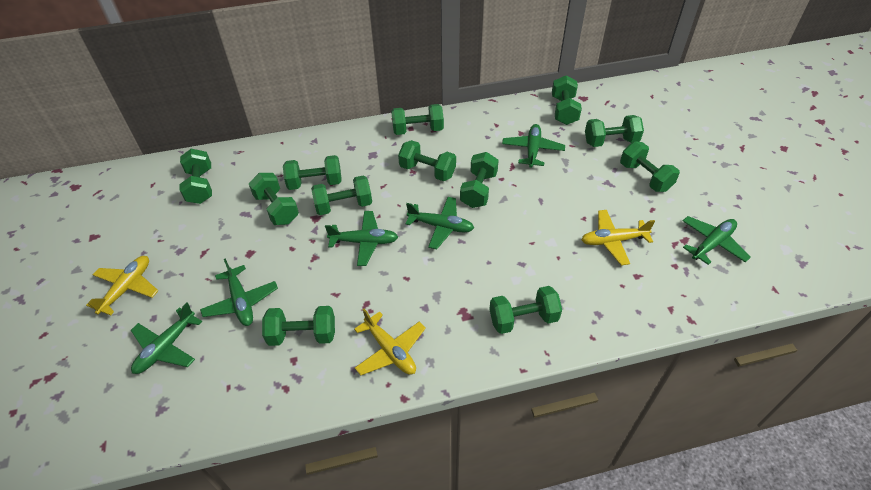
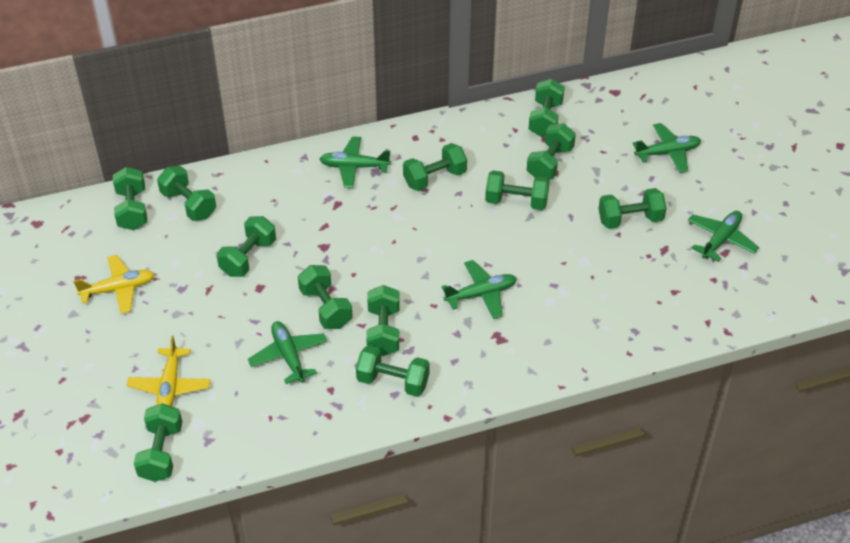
green plane: 6 -> 5
yellow plane: 3 -> 2

